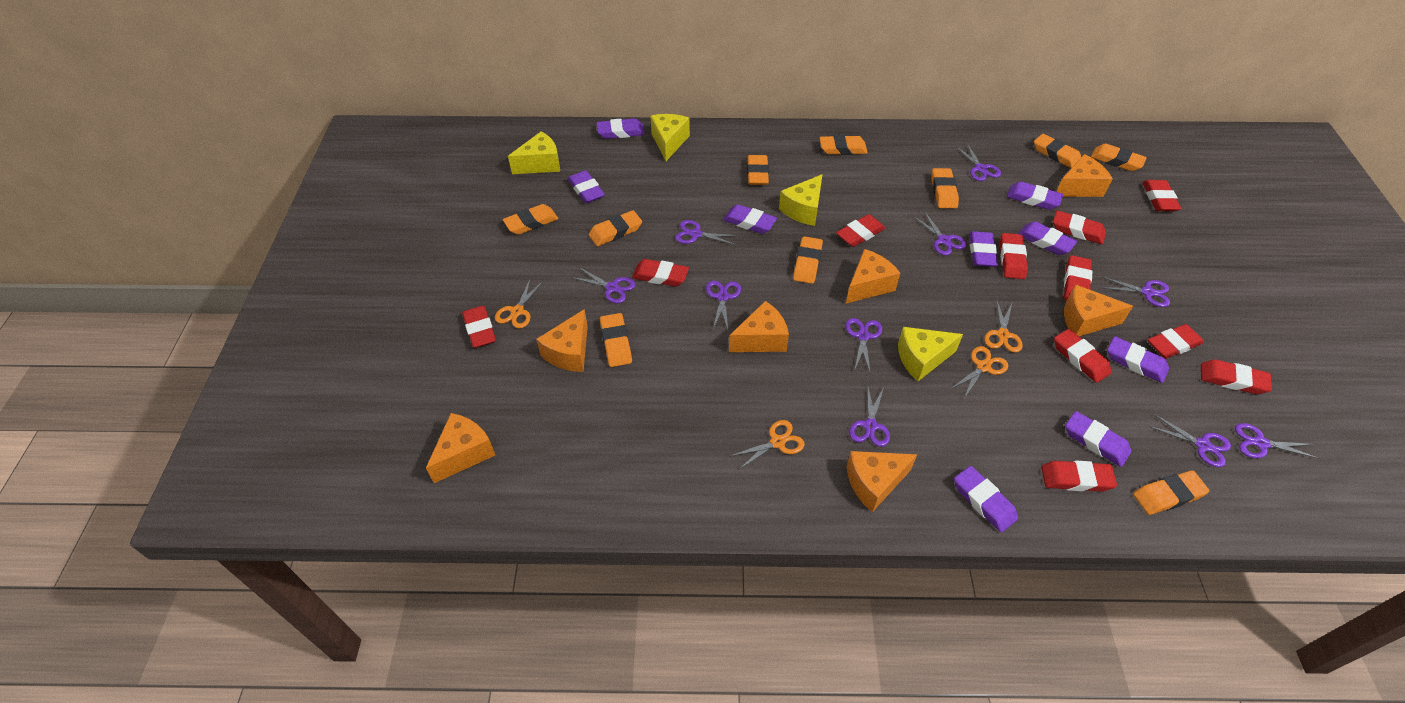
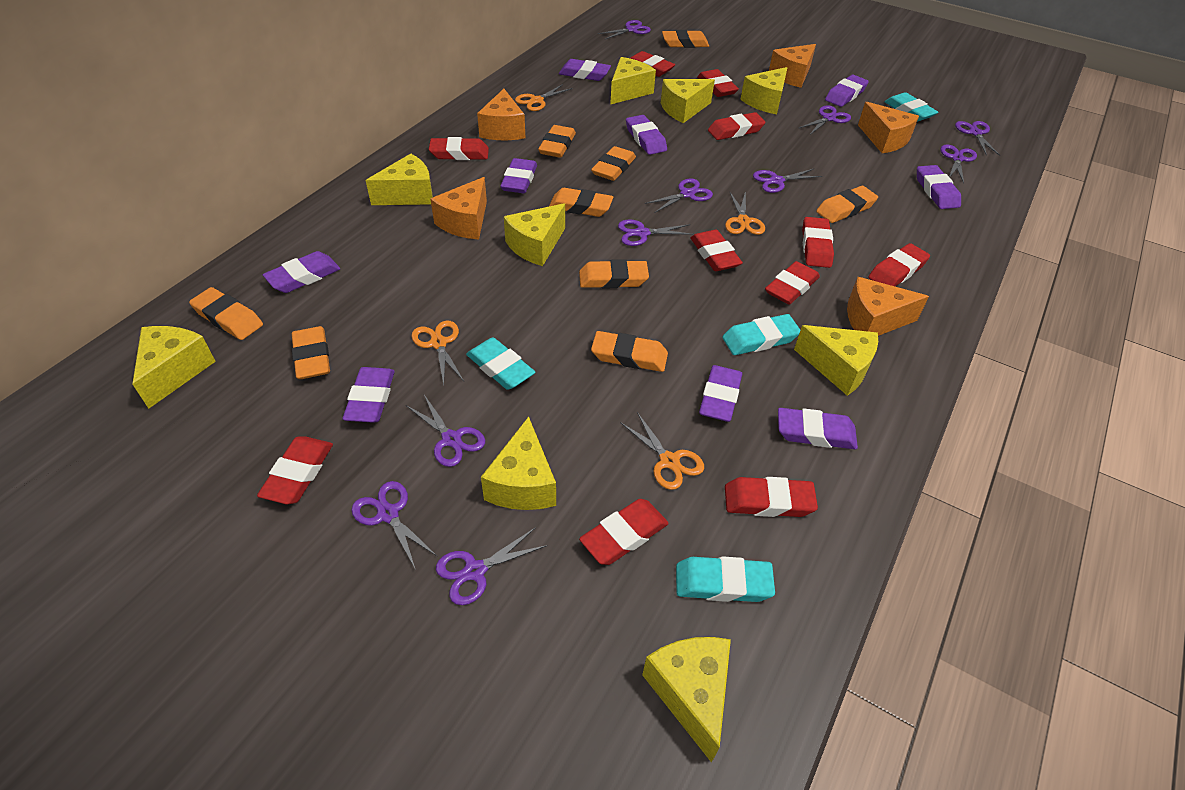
orange cheese: 7 -> 5
orange eraser: 10 -> 9
turquoise eraser: 0 -> 4
yellow cheese: 4 -> 9

